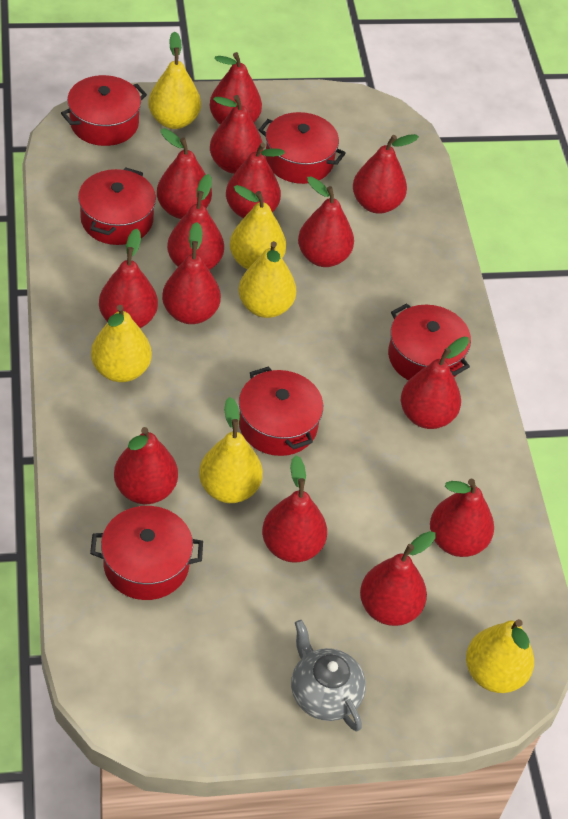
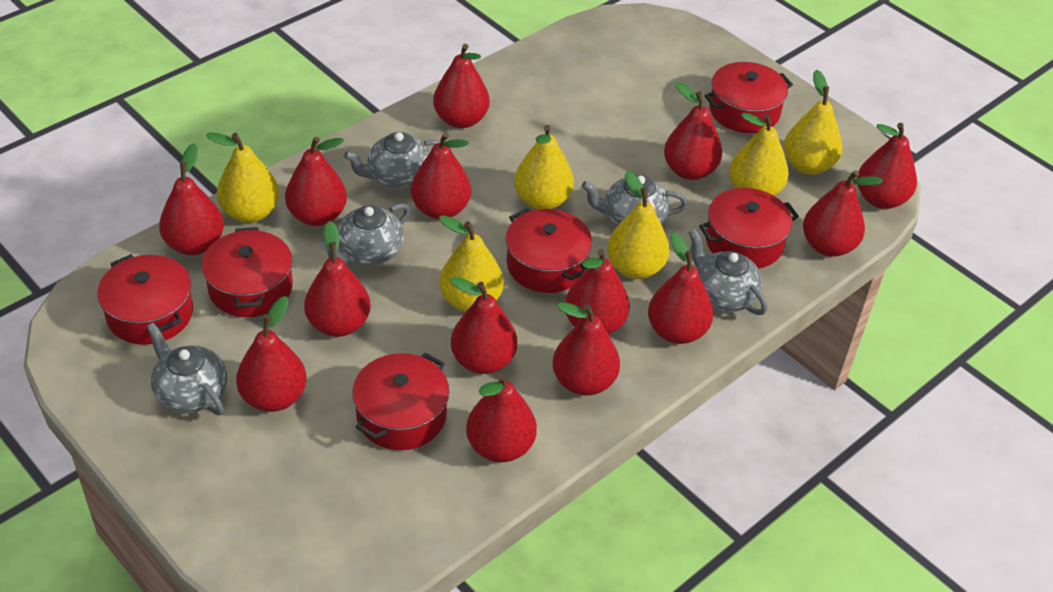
grey teapot: 1 -> 5

